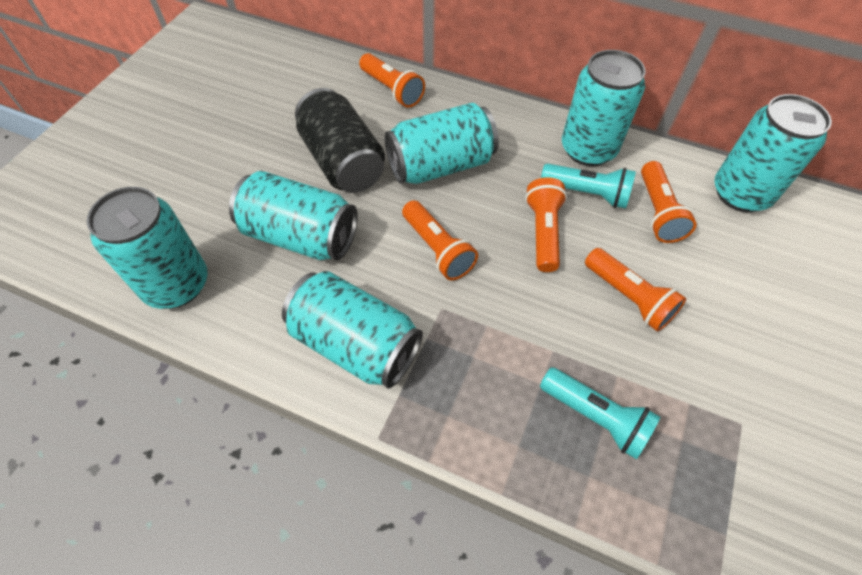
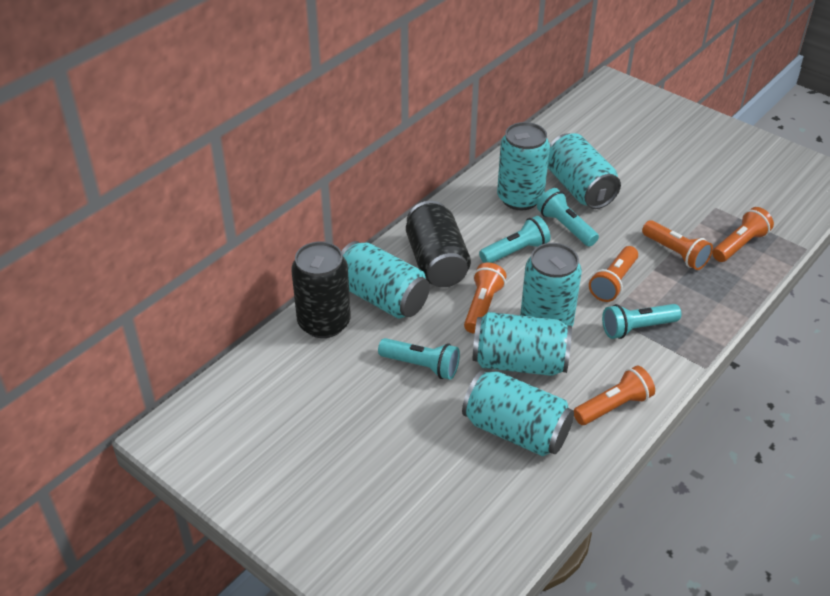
black can: 1 -> 2
turquoise flashlight: 2 -> 4

